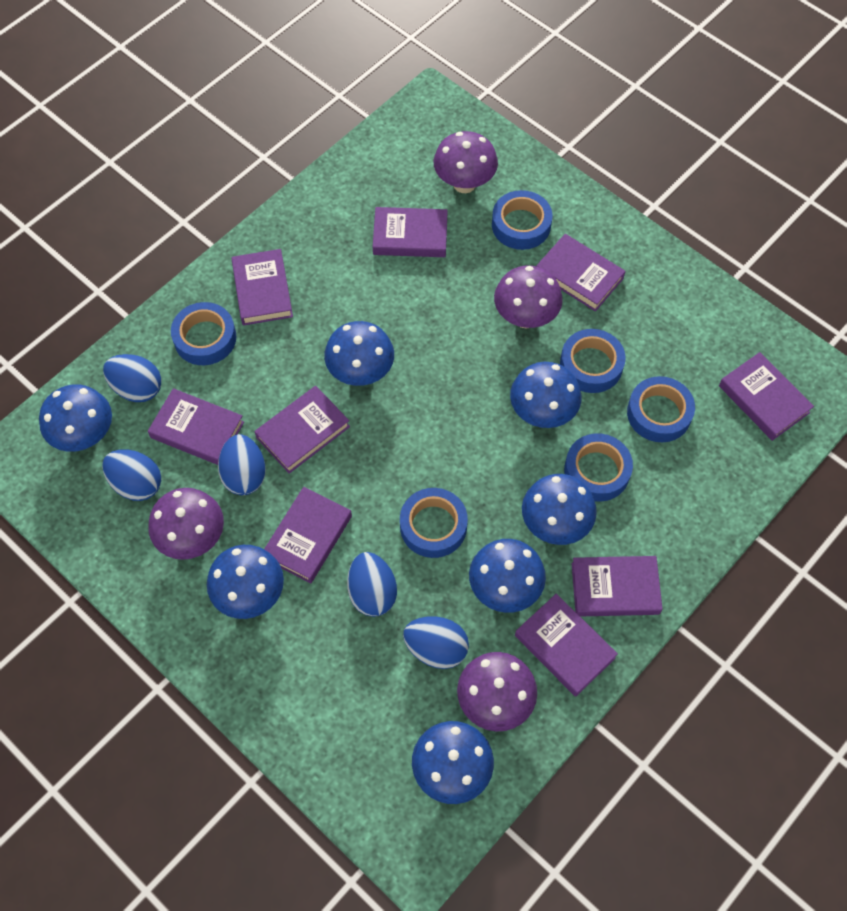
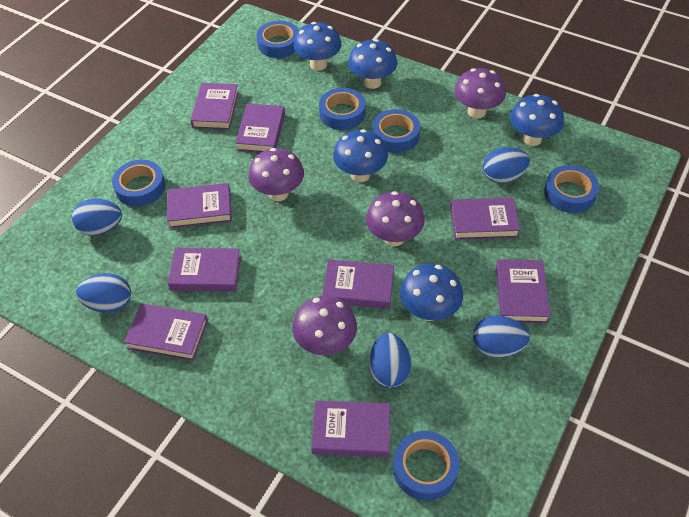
blue mushroom: 7 -> 5

